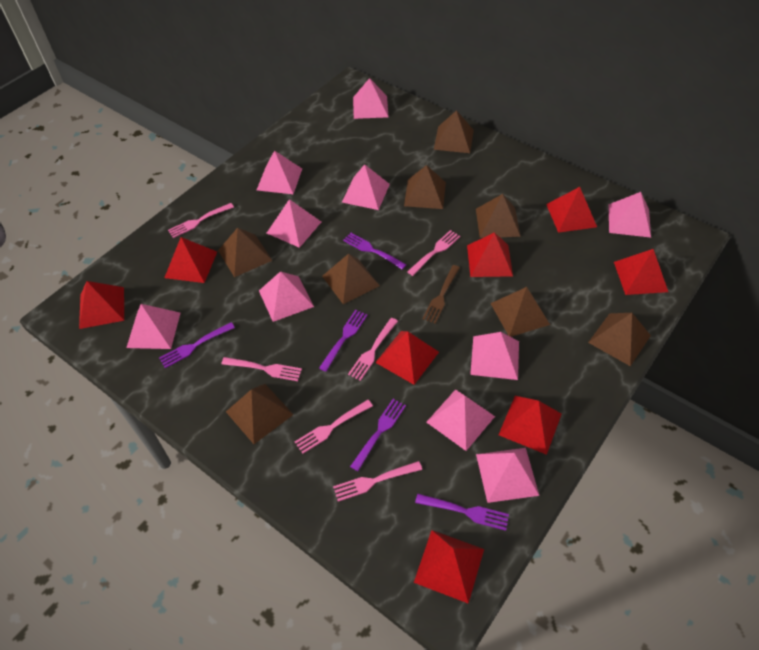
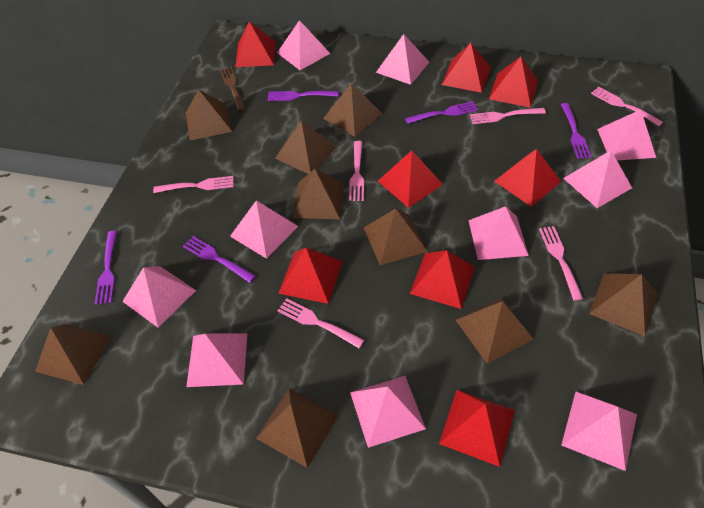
brown pyramid: 8 -> 9

